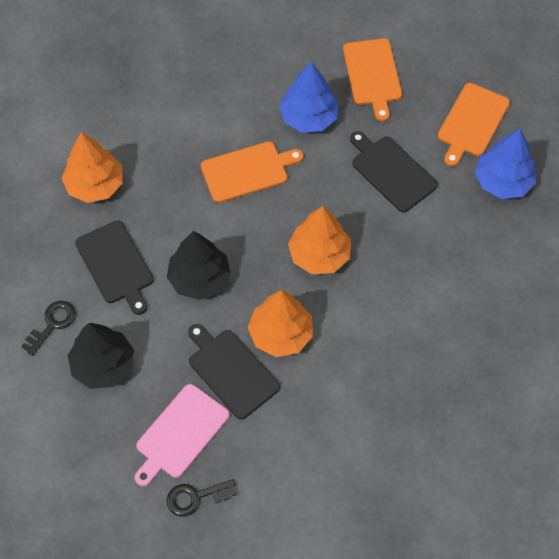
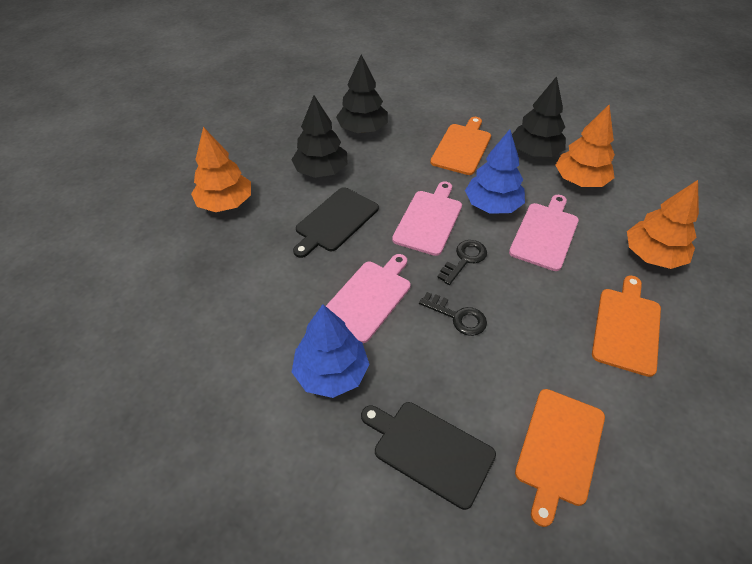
black cutting board: 3 -> 2
black tree: 2 -> 3
pink cutting board: 1 -> 3

